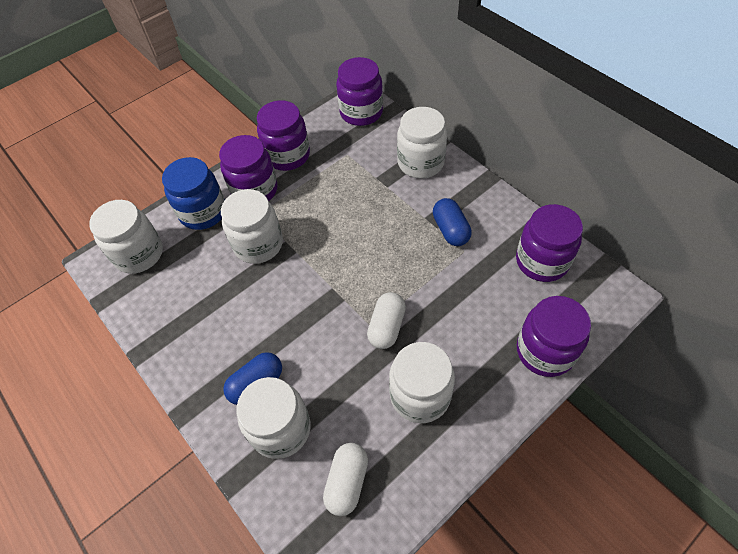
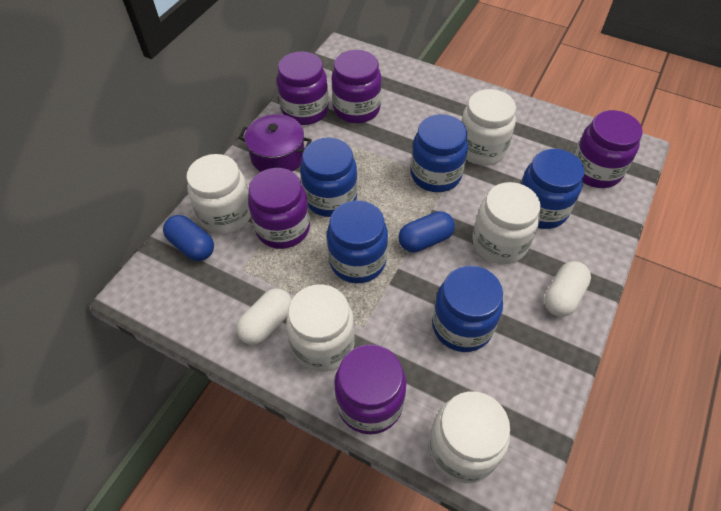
blue jar: 1 -> 5
purple pot: 0 -> 1

